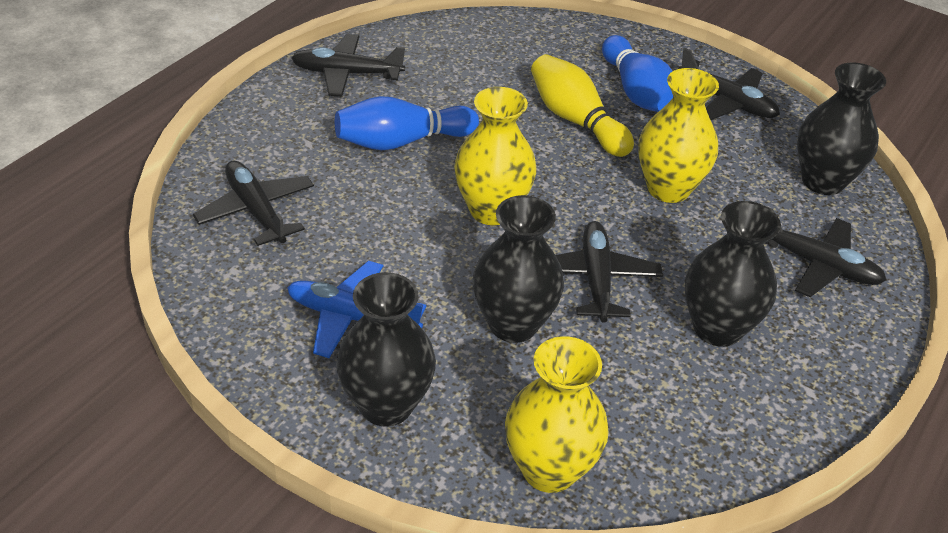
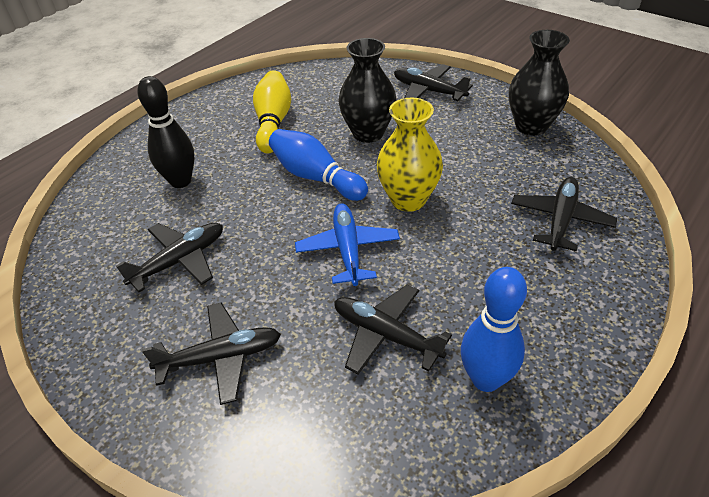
black bowling pin: 0 -> 1
black vase: 4 -> 2
yellow vase: 3 -> 1

